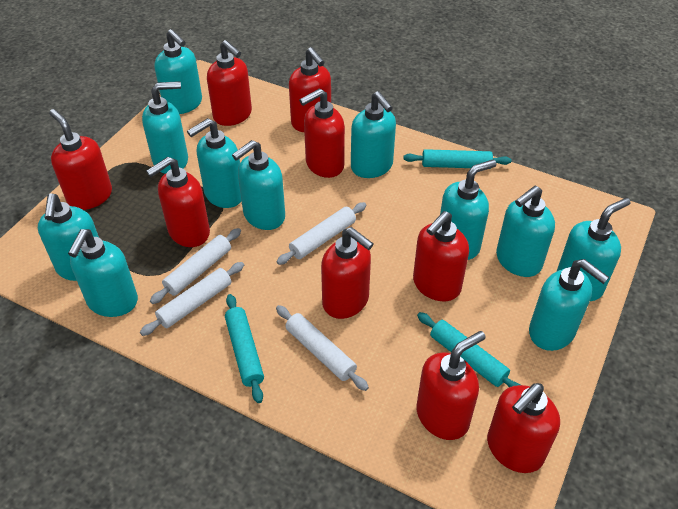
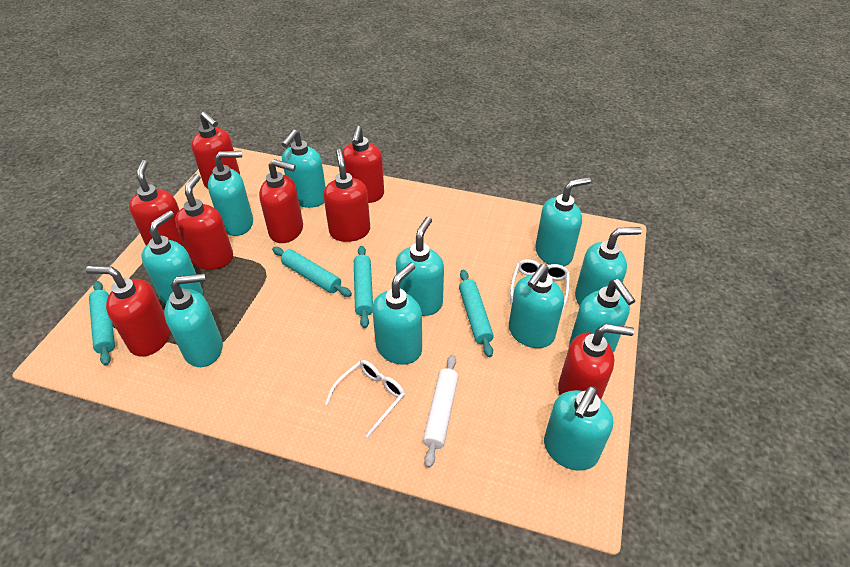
red soap dispenser: 9 -> 8
turquoise rolling pin: 3 -> 4
white glasses: 0 -> 2
white rolling pin: 4 -> 1

